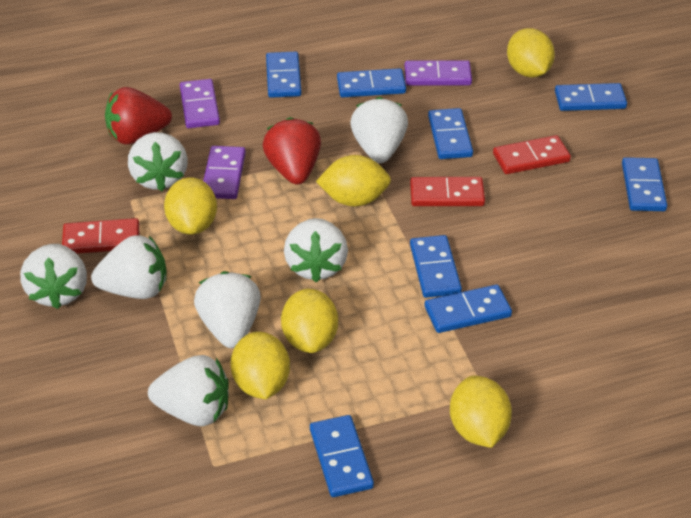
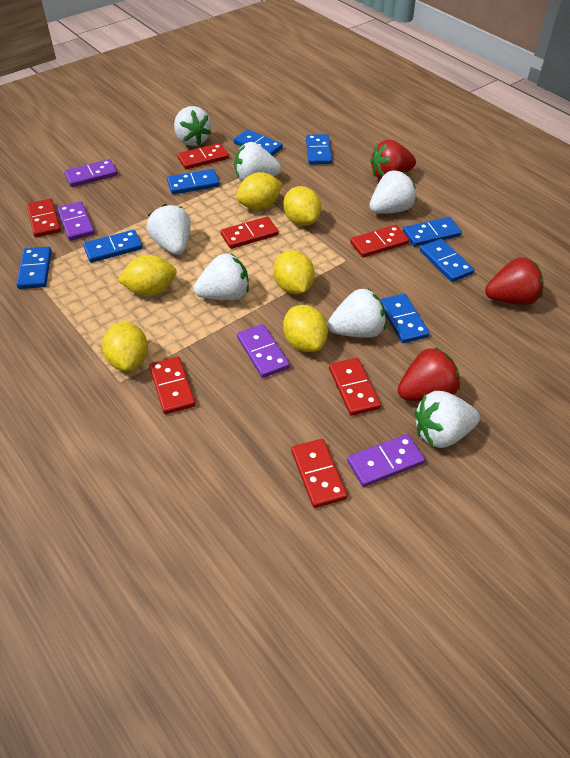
purple domino: 3 -> 4
red domino: 3 -> 7
red strawberry: 2 -> 3

